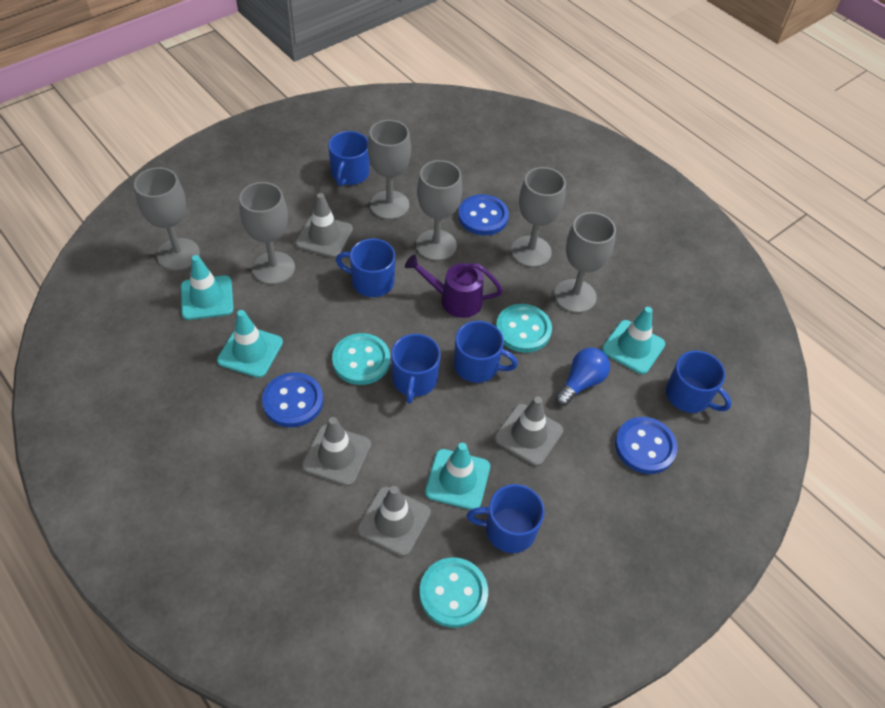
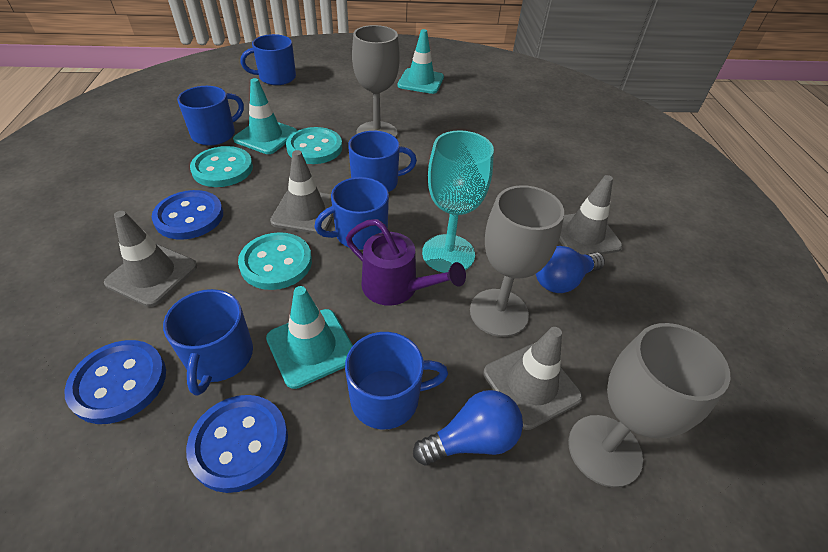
blue light bulb: 1 -> 2
grey goblet: 6 -> 3
turquoise goblet: 0 -> 1
turquoise traffic cone: 4 -> 3

